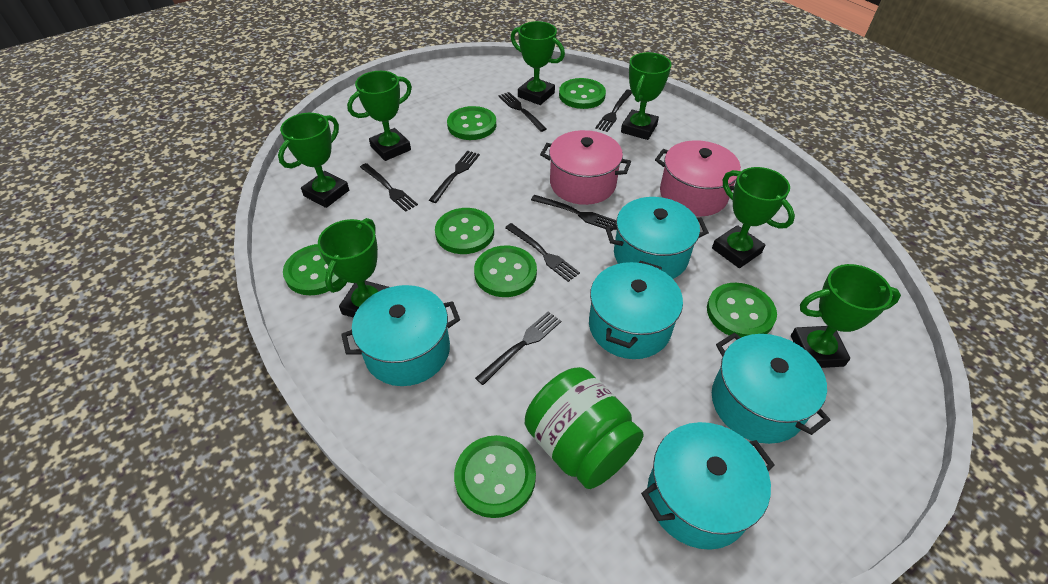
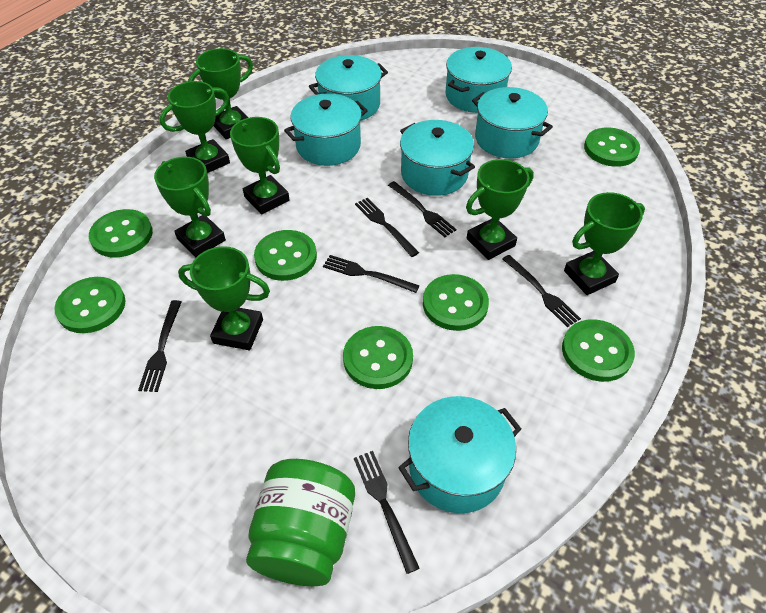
black fork: 7 -> 6
pink pot: 2 -> 0
turquoise pot: 5 -> 6

